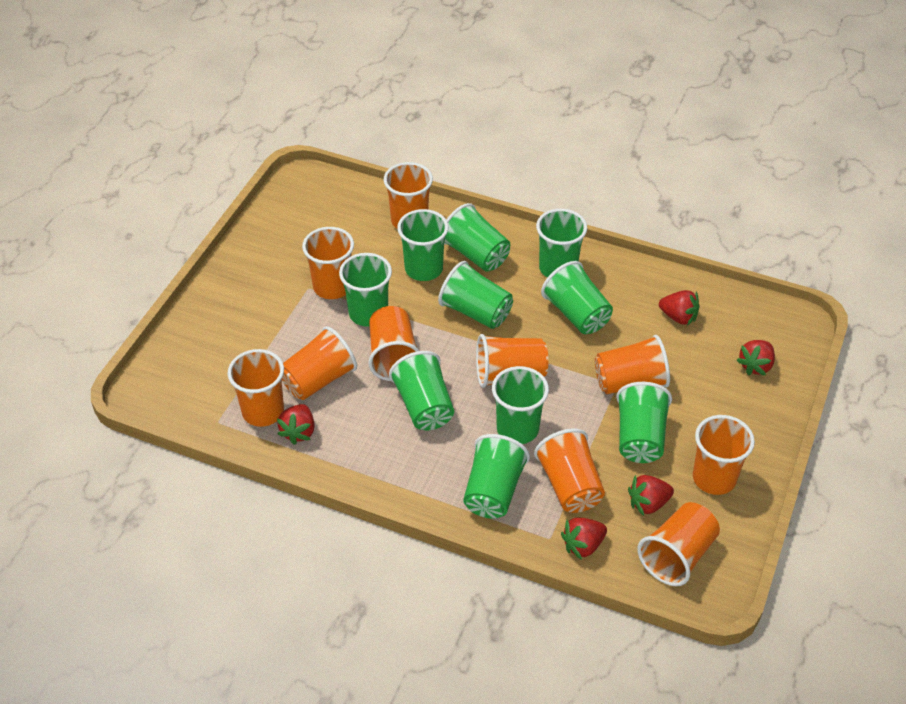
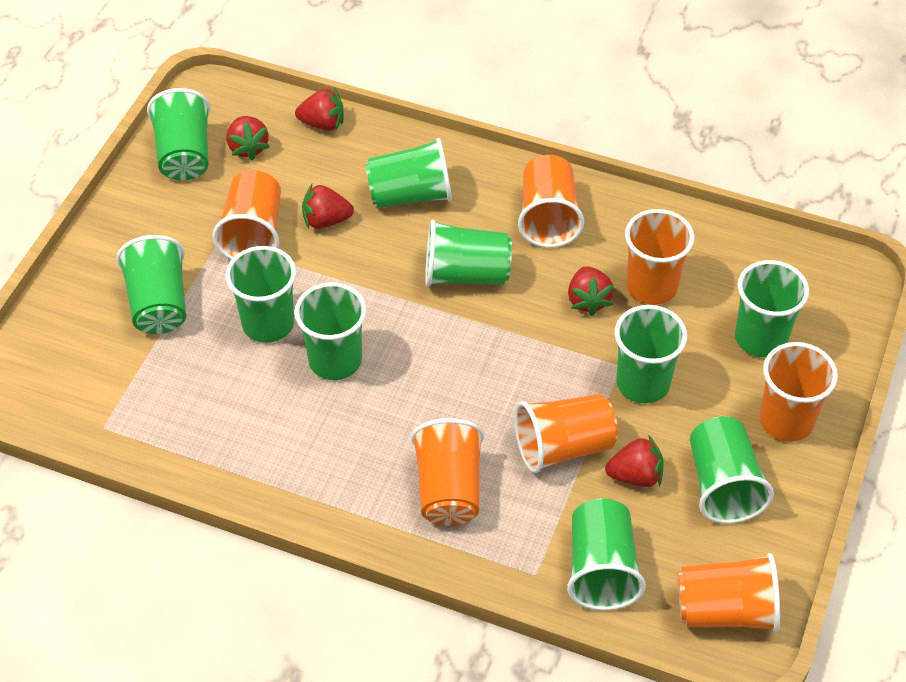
orange cup: 10 -> 7

